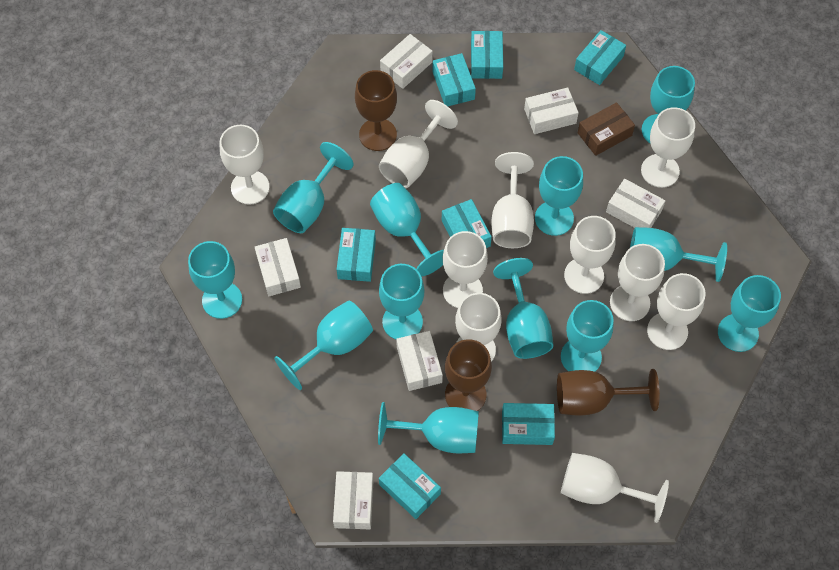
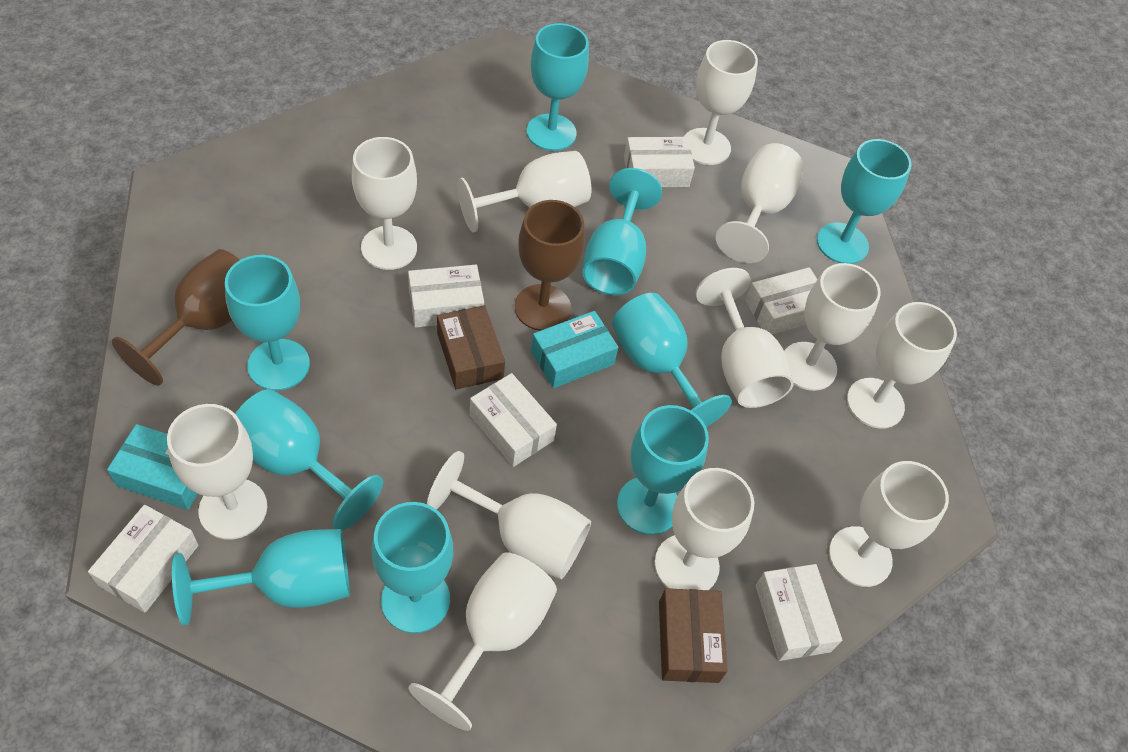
brown box: 1 -> 2
brown goblet: 3 -> 2
turquoise box: 7 -> 2
turquoise goblet: 12 -> 9
white goblet: 10 -> 12

